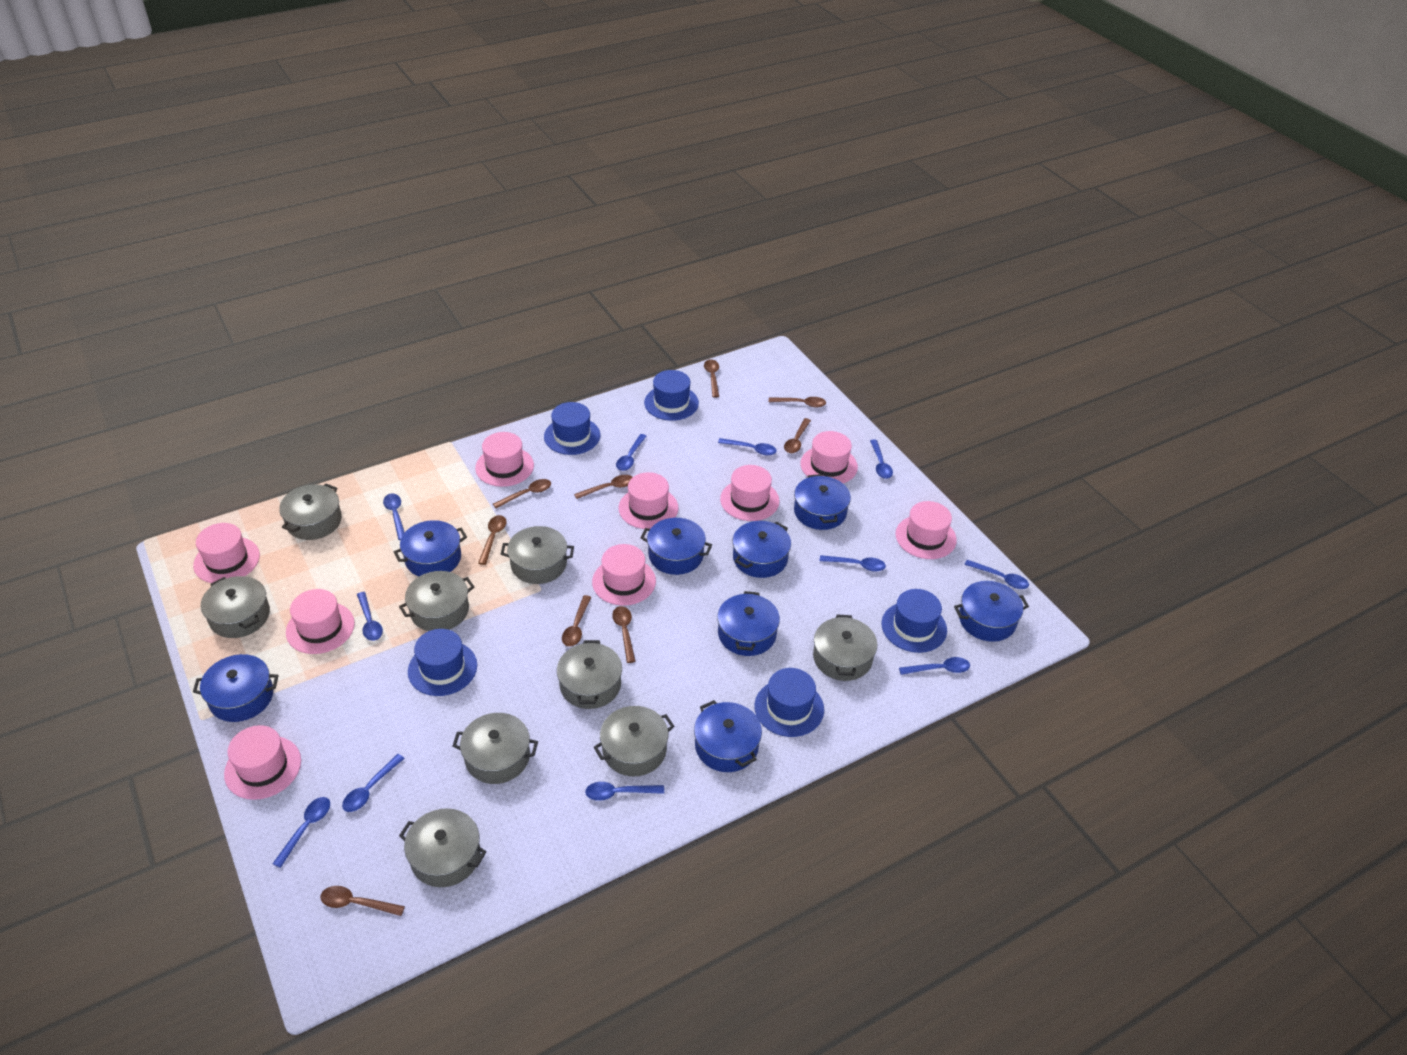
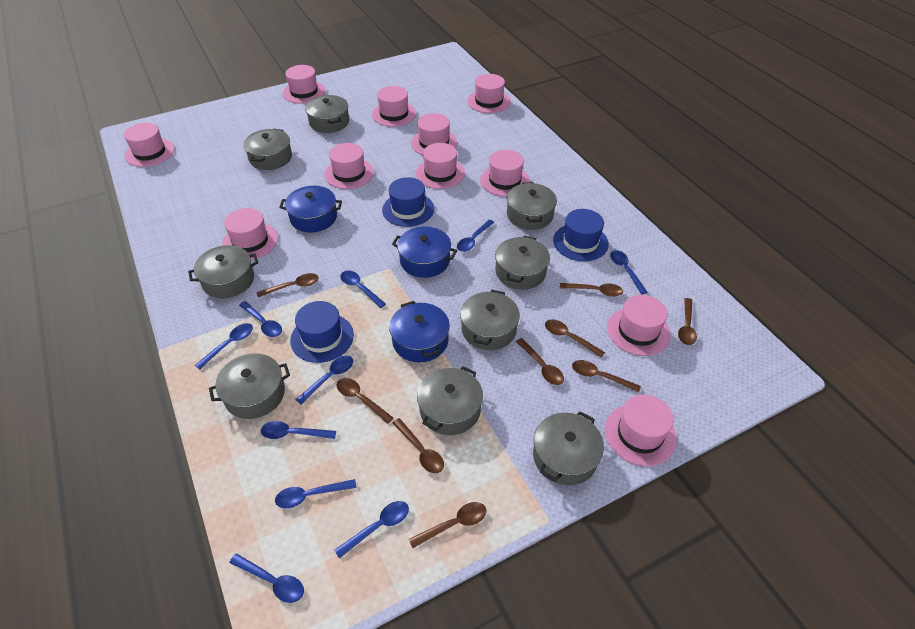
blue hat: 5 -> 3
blue pot: 8 -> 3
blue spoon: 11 -> 10
pink hat: 9 -> 11

